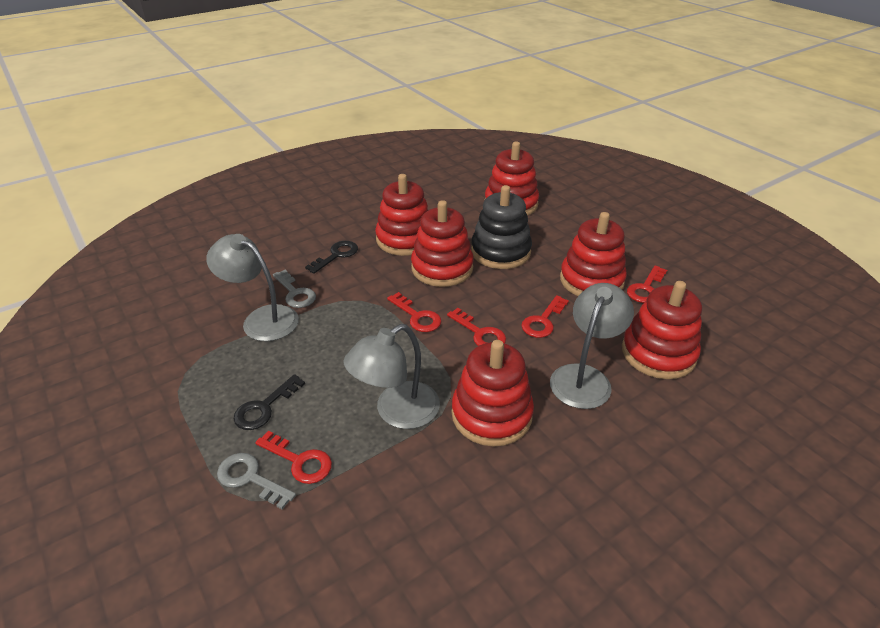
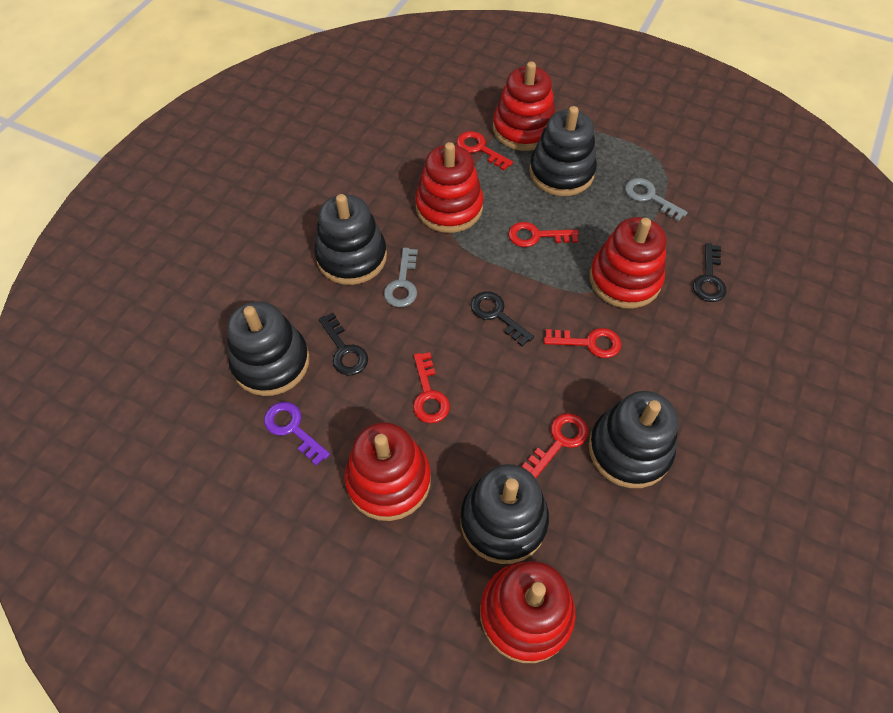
black key: 2 -> 3
black stacking toy: 1 -> 5
grey lamp: 3 -> 0
purple key: 0 -> 1
red stacking toy: 6 -> 5

